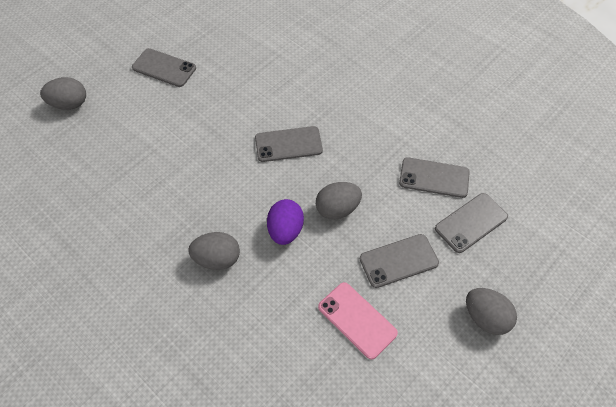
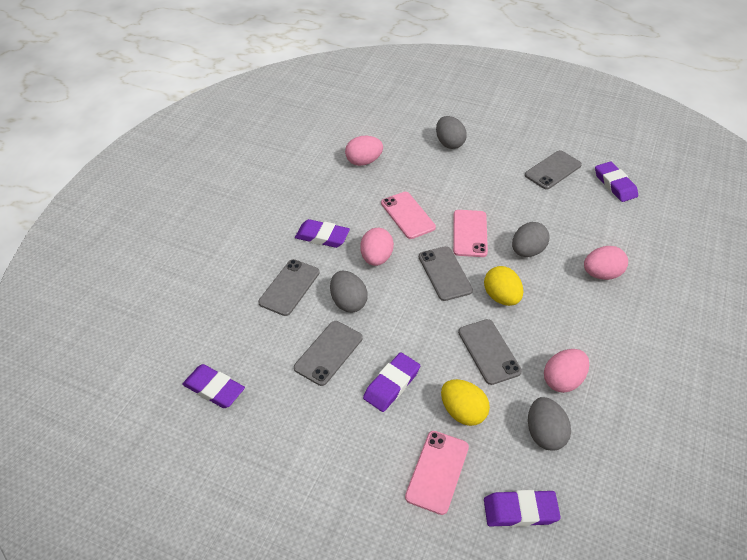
pink egg: 0 -> 4
pink phone: 1 -> 3
purple egg: 1 -> 0
purple eraser: 0 -> 5
yellow egg: 0 -> 2

